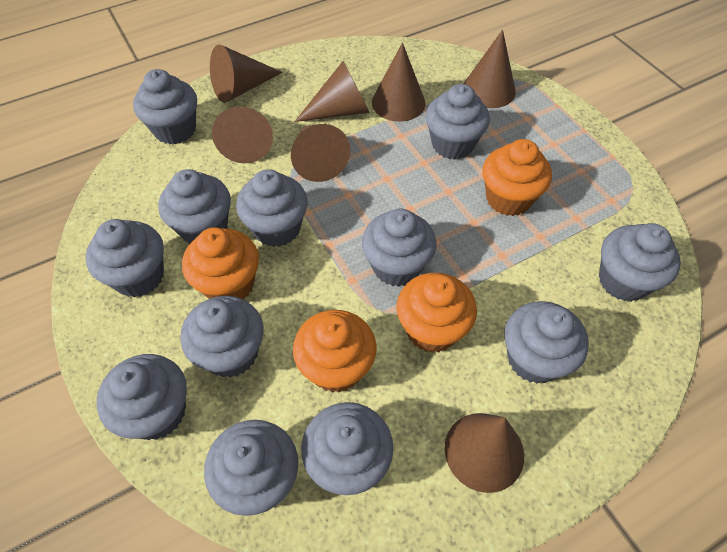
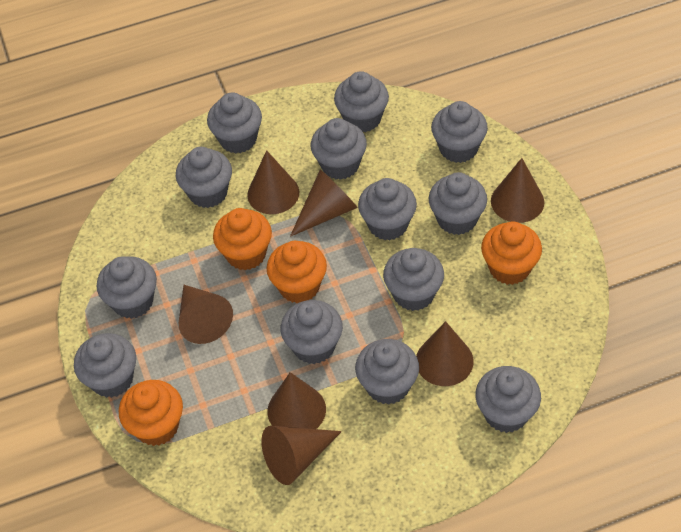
grey cupcake: 12 -> 13

